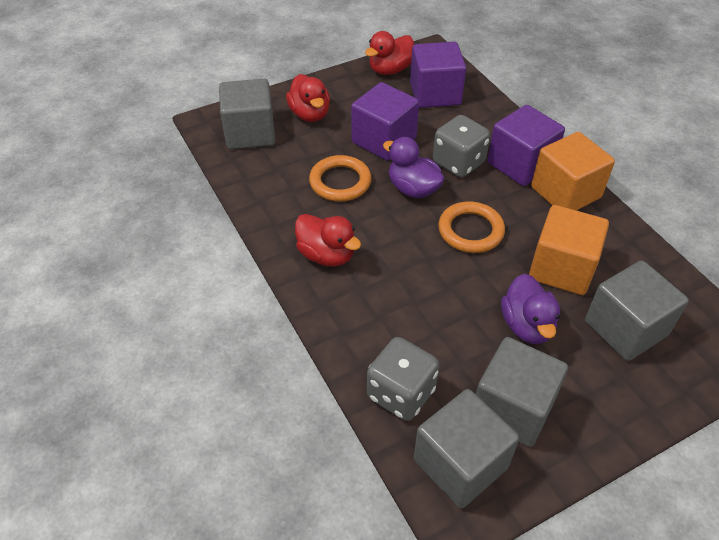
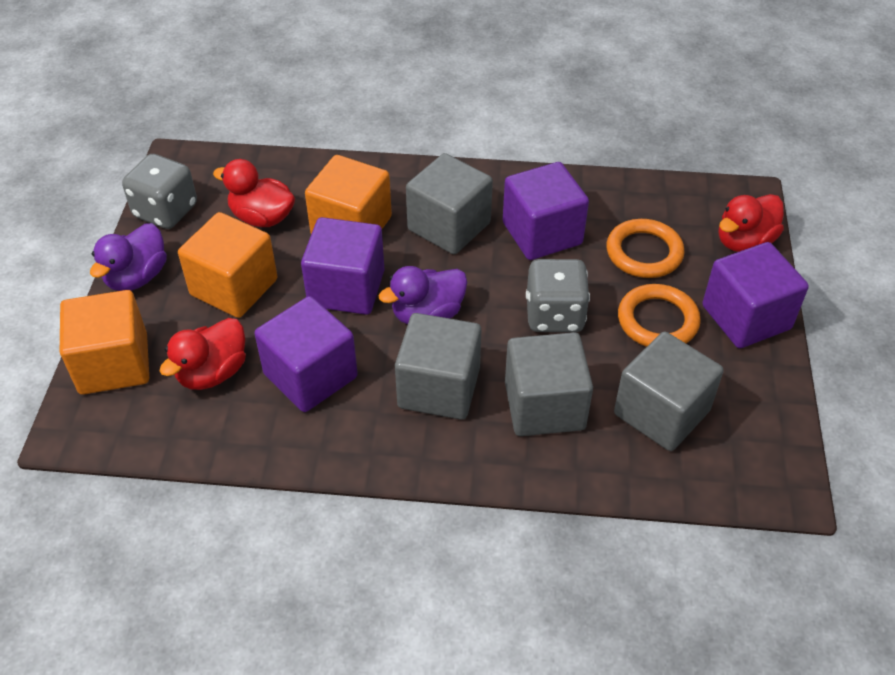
orange cube: 2 -> 3
purple cube: 3 -> 4

